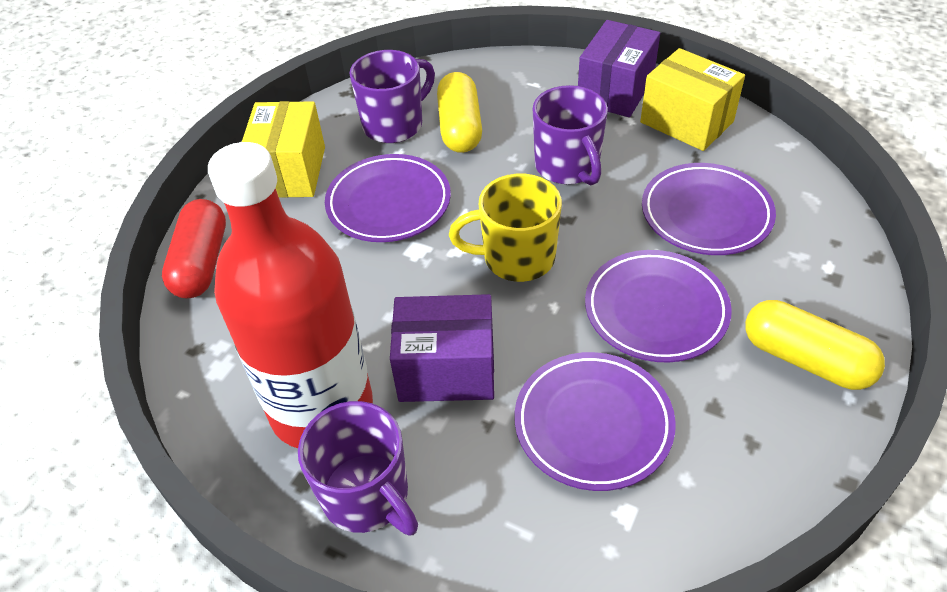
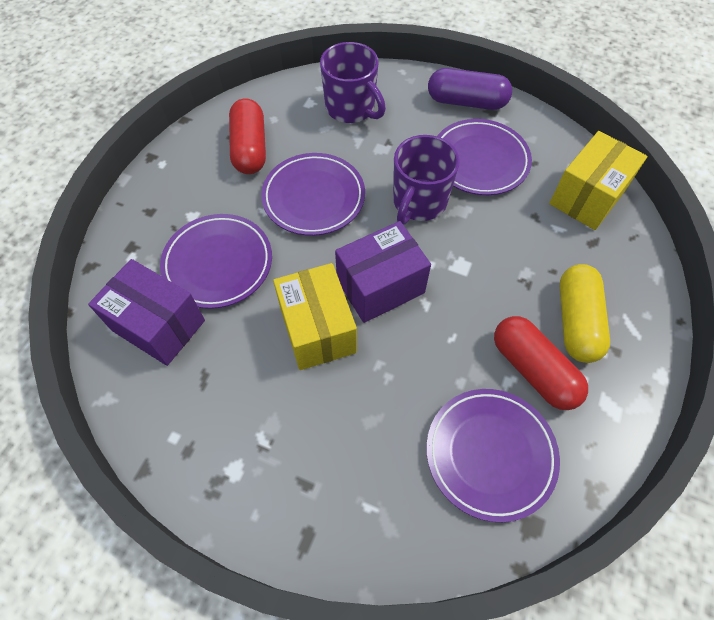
purple capsule: 0 -> 1
purple mug: 3 -> 2
red bottle: 1 -> 0
red capsule: 1 -> 2
yellow capsule: 2 -> 1
yellow mug: 1 -> 0

